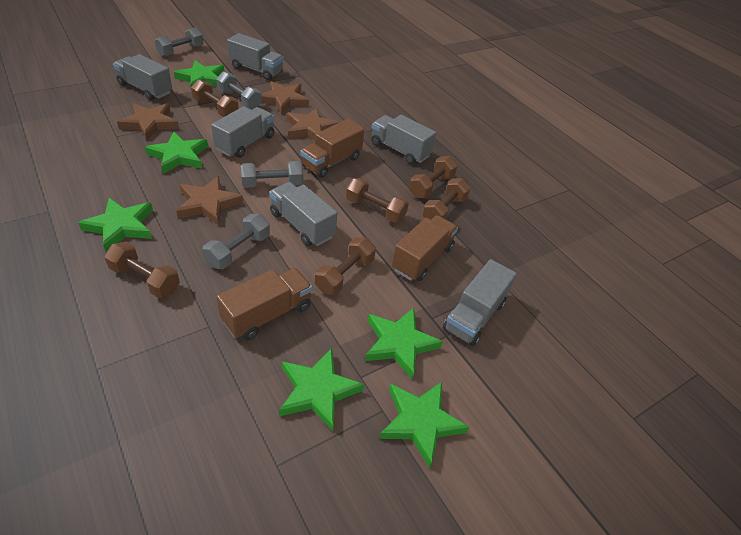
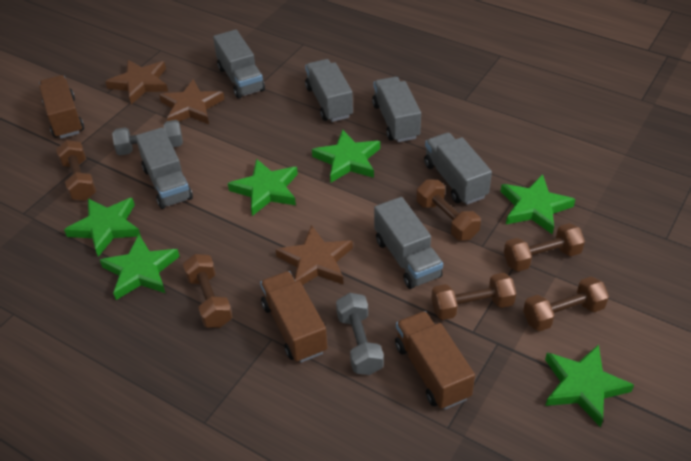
brown star: 4 -> 3
grey dumbbell: 4 -> 2

